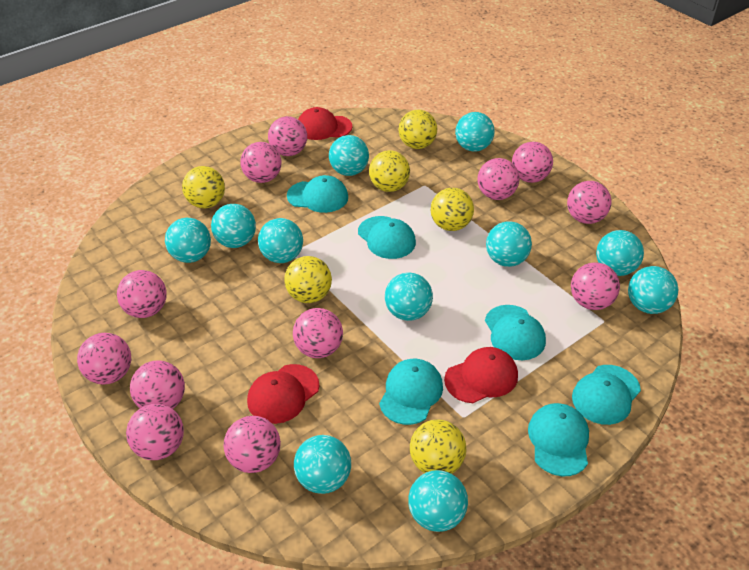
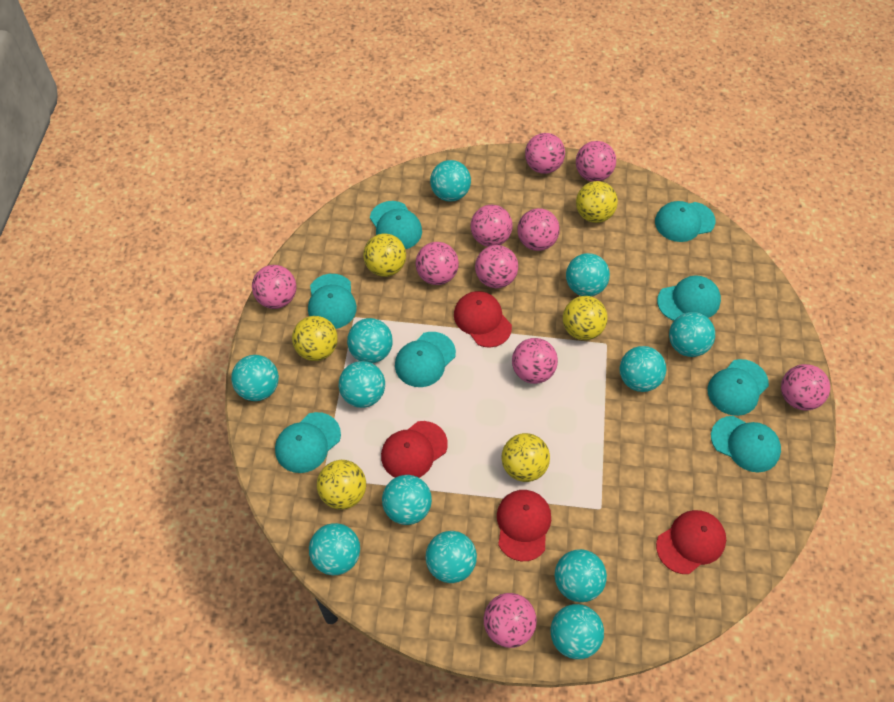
pink ball: 12 -> 10
red cap: 3 -> 4
turquoise ball: 11 -> 12
turquoise cap: 6 -> 8

